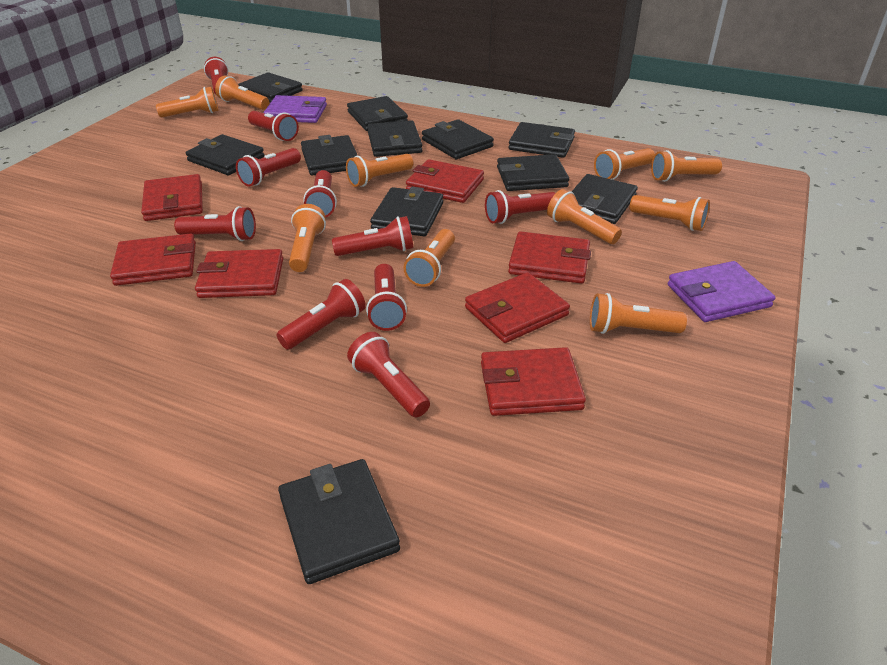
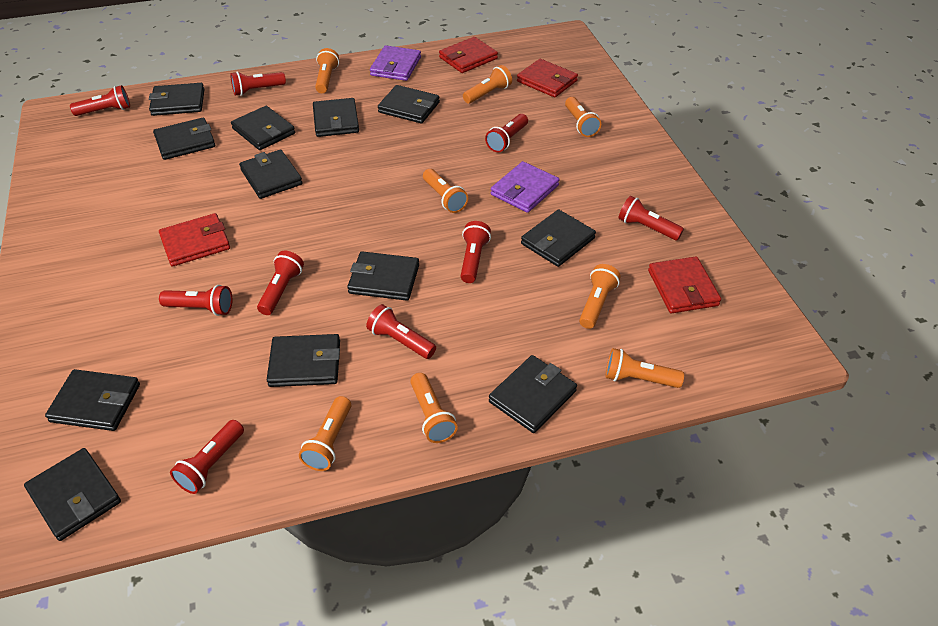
black wallet: 11 -> 12
orange flashlight: 10 -> 8
red flashlight: 10 -> 9
red wallet: 7 -> 4

